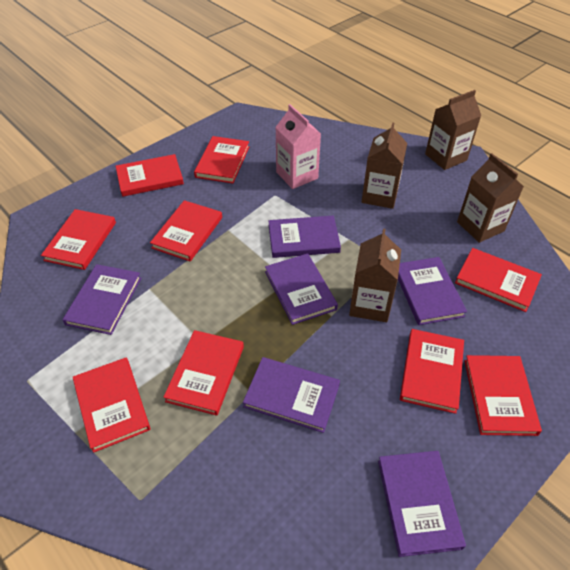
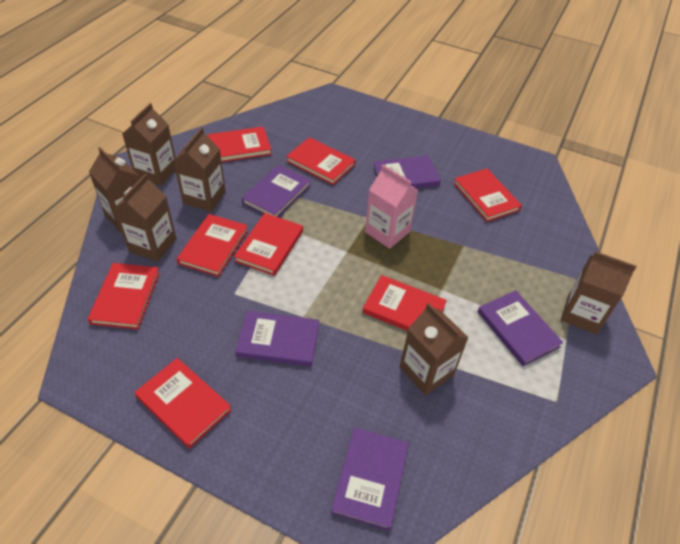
brown carton: 4 -> 6
purple book: 6 -> 5
red book: 9 -> 8

